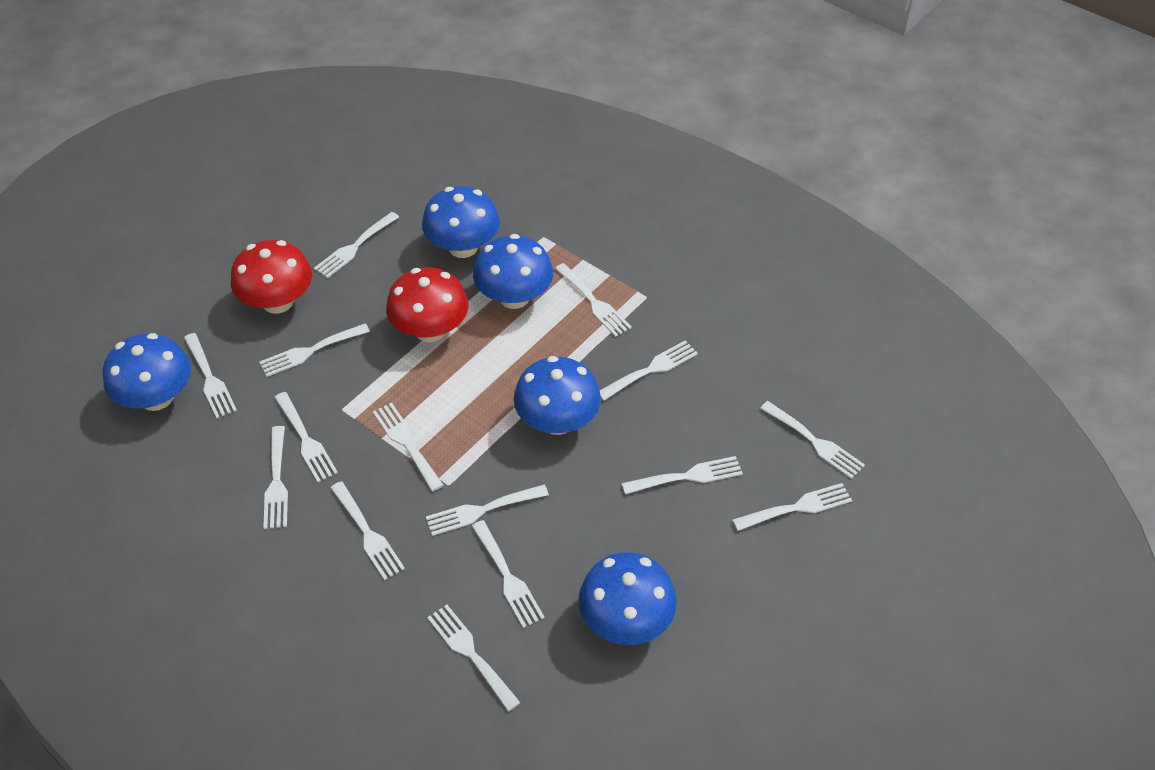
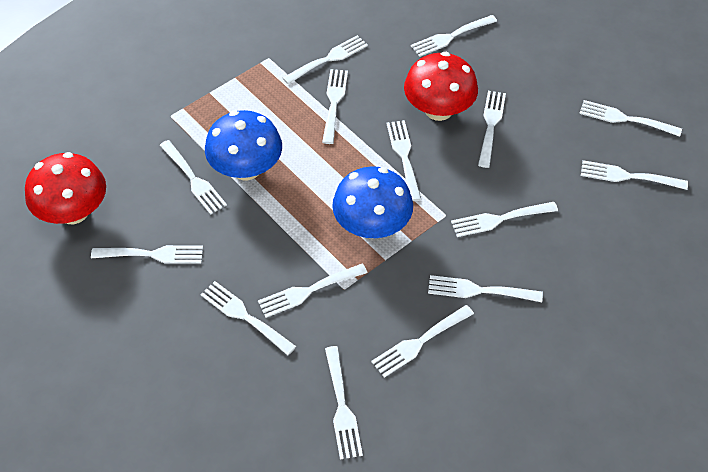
blue mushroom: 5 -> 2

